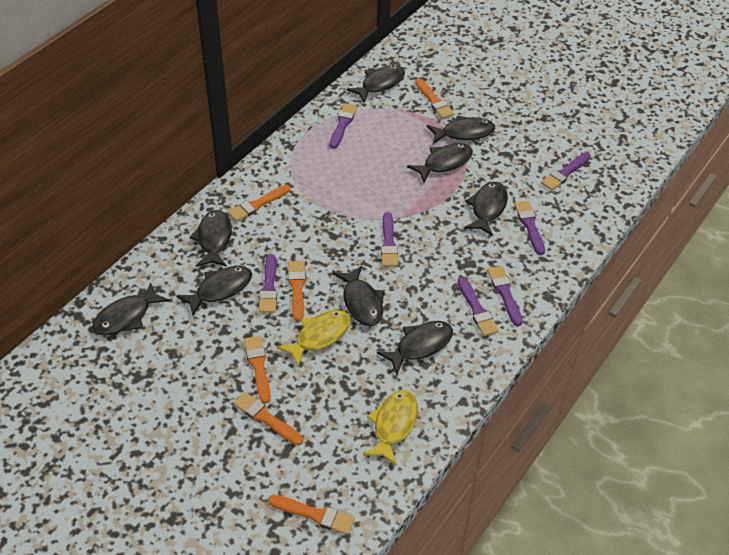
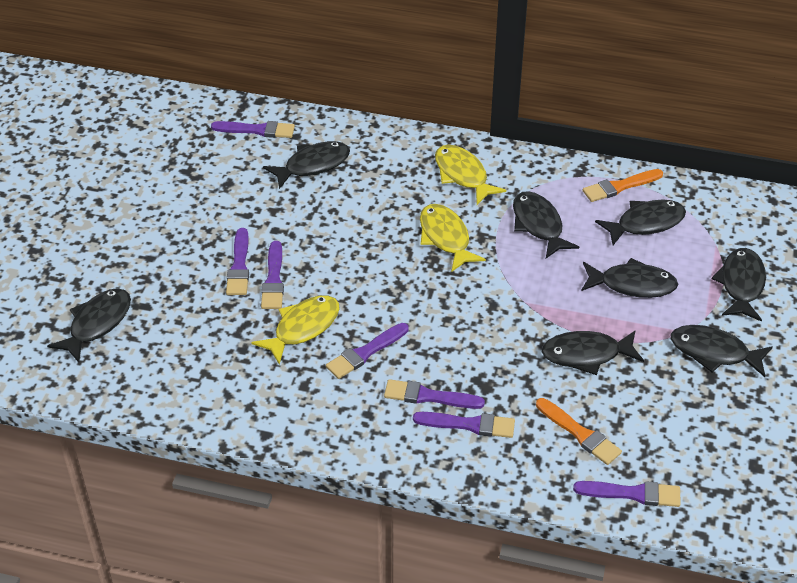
black fish: 9 -> 8
orange brush: 6 -> 2
yellow fish: 2 -> 3

